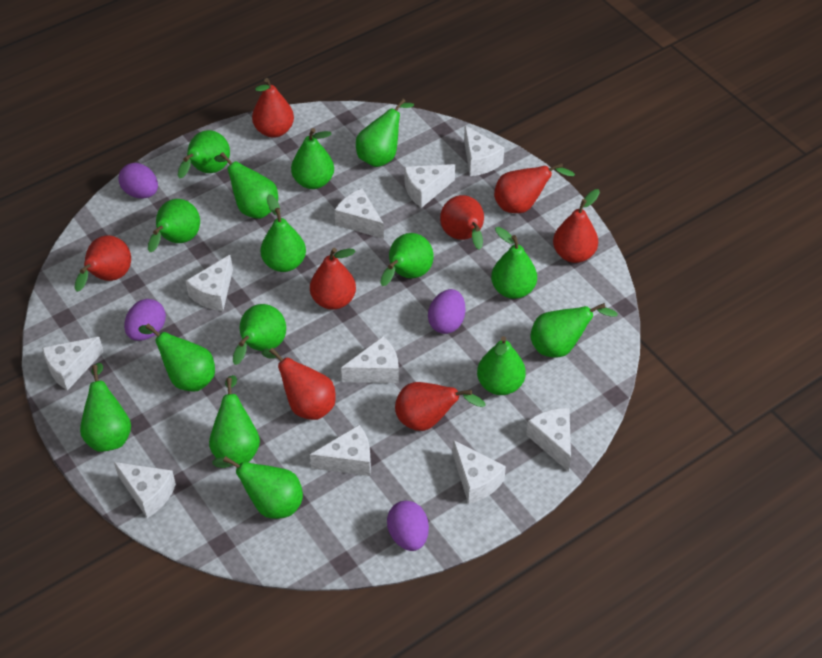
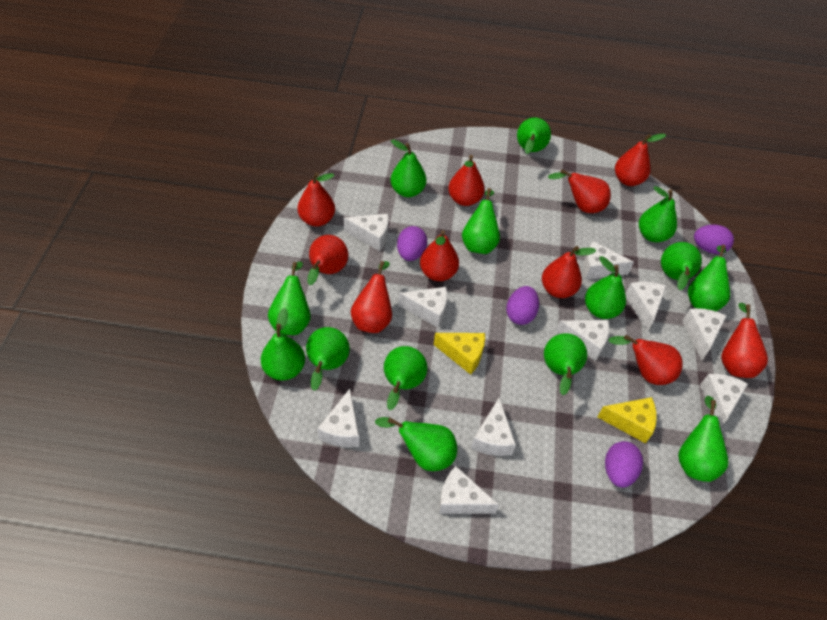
green pear: 15 -> 14
red pear: 8 -> 10
yellow cheese: 0 -> 2

